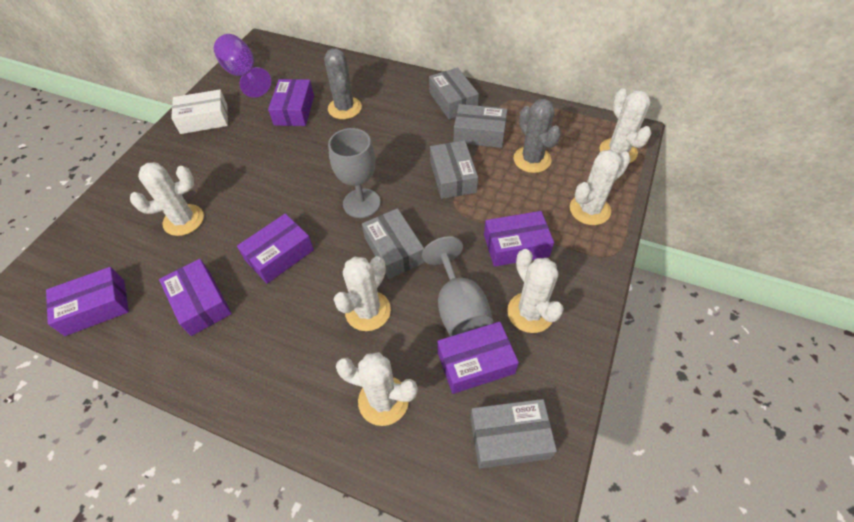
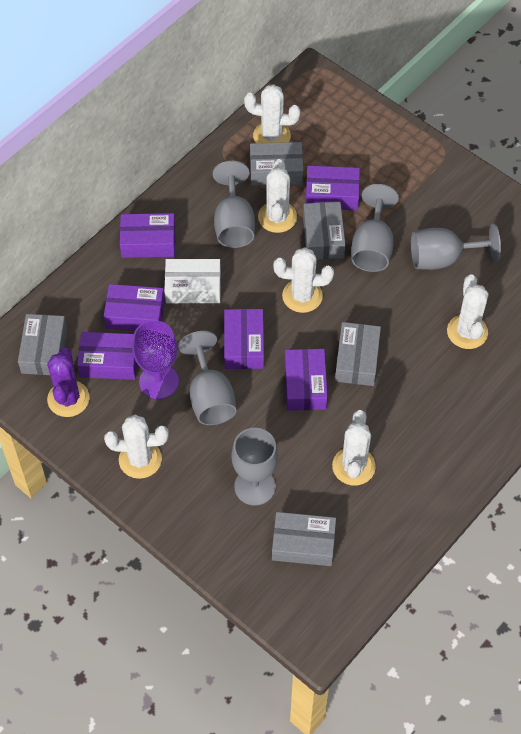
grey cactus: 2 -> 0
grey goblet: 2 -> 5
purple cactus: 0 -> 1

